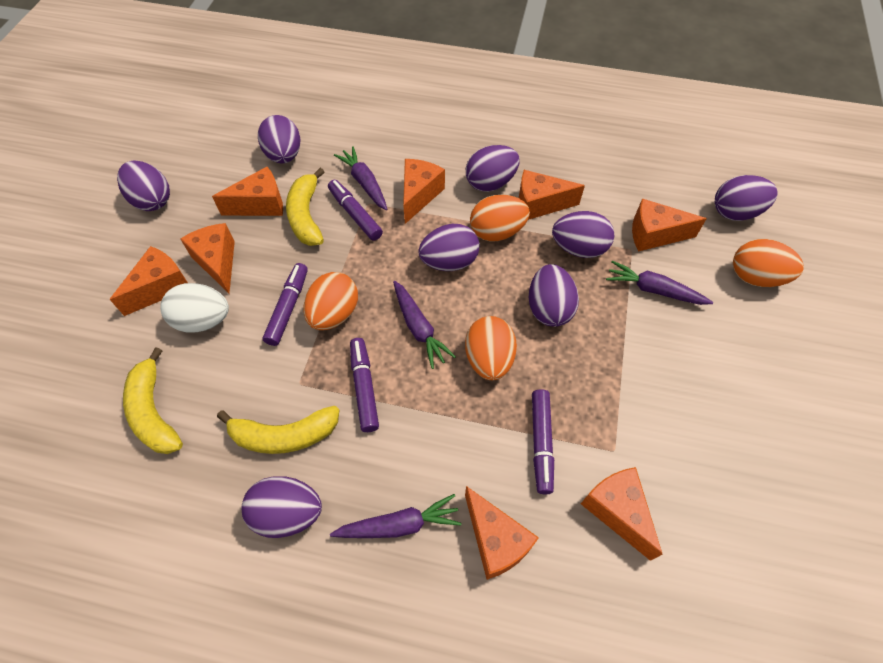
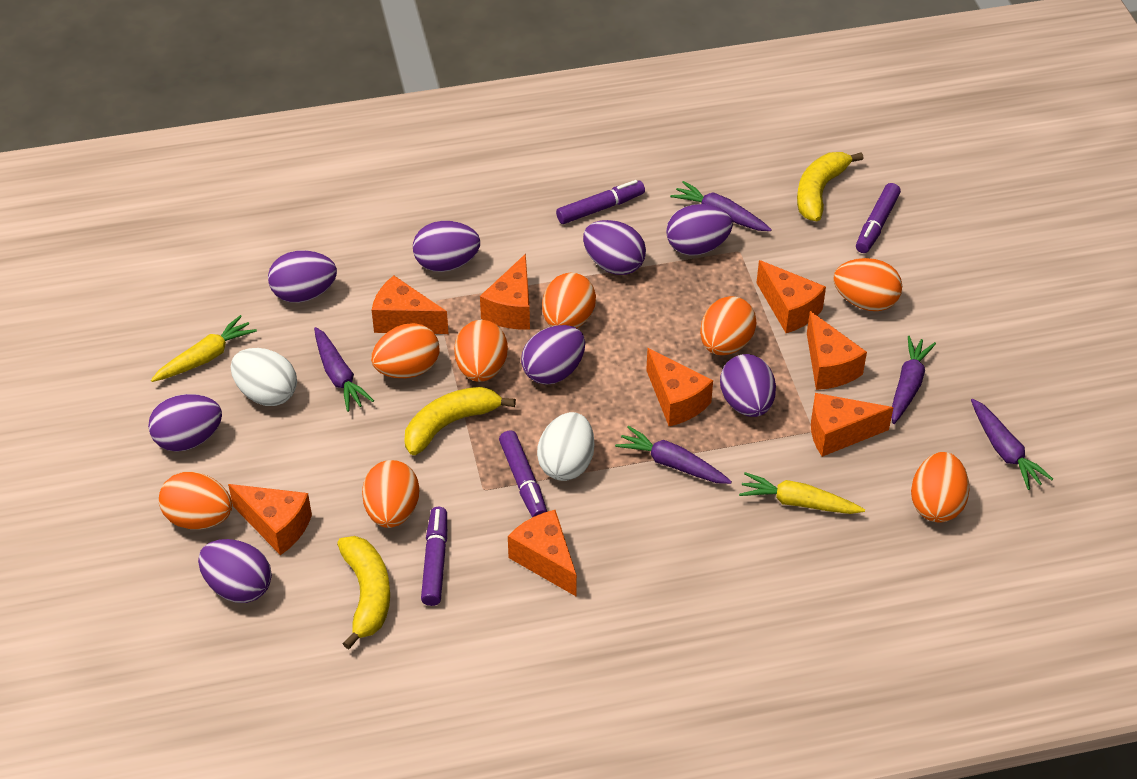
orange egg: 4 -> 8
purple carrot: 4 -> 5
white egg: 1 -> 2
yellow carrot: 0 -> 2

